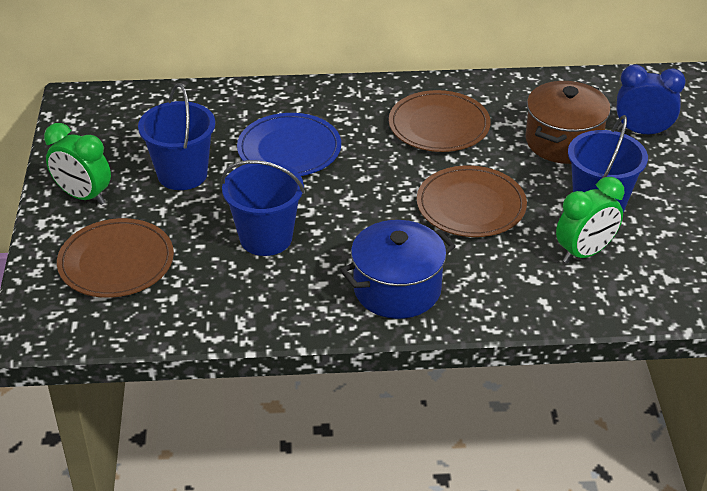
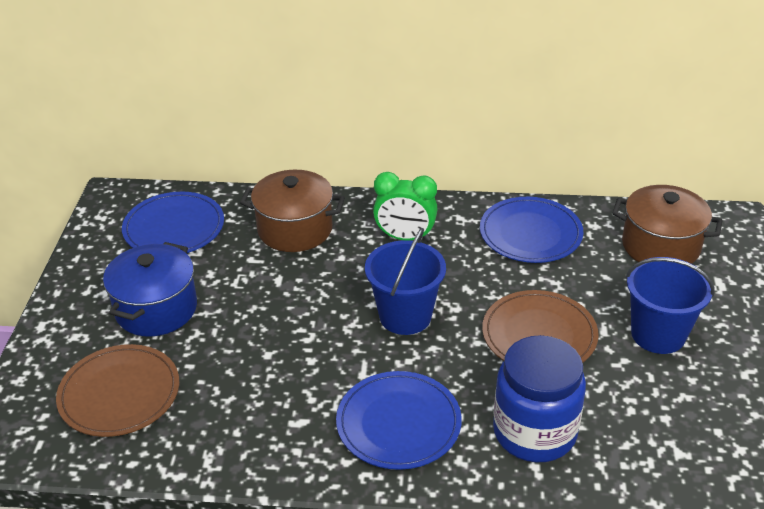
blue bucket: 3 -> 2
blue clock: 1 -> 0
blue jar: 0 -> 1
blue plate: 1 -> 3
brown plate: 3 -> 2
brown pot: 1 -> 2
green clock: 2 -> 1

